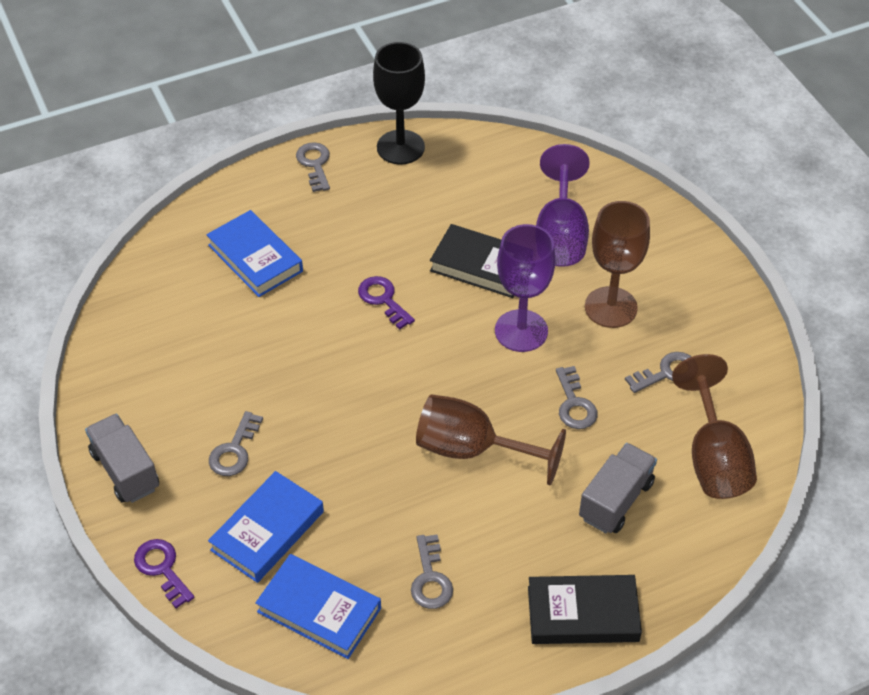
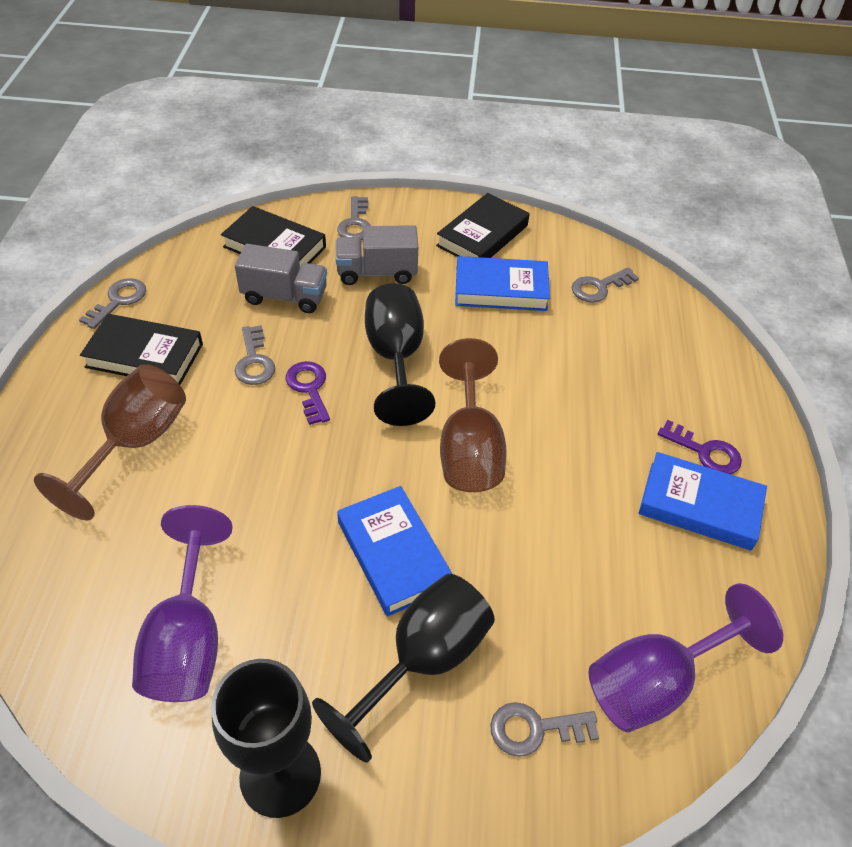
black book: 2 -> 3
black goblet: 1 -> 3
brown goblet: 3 -> 2

